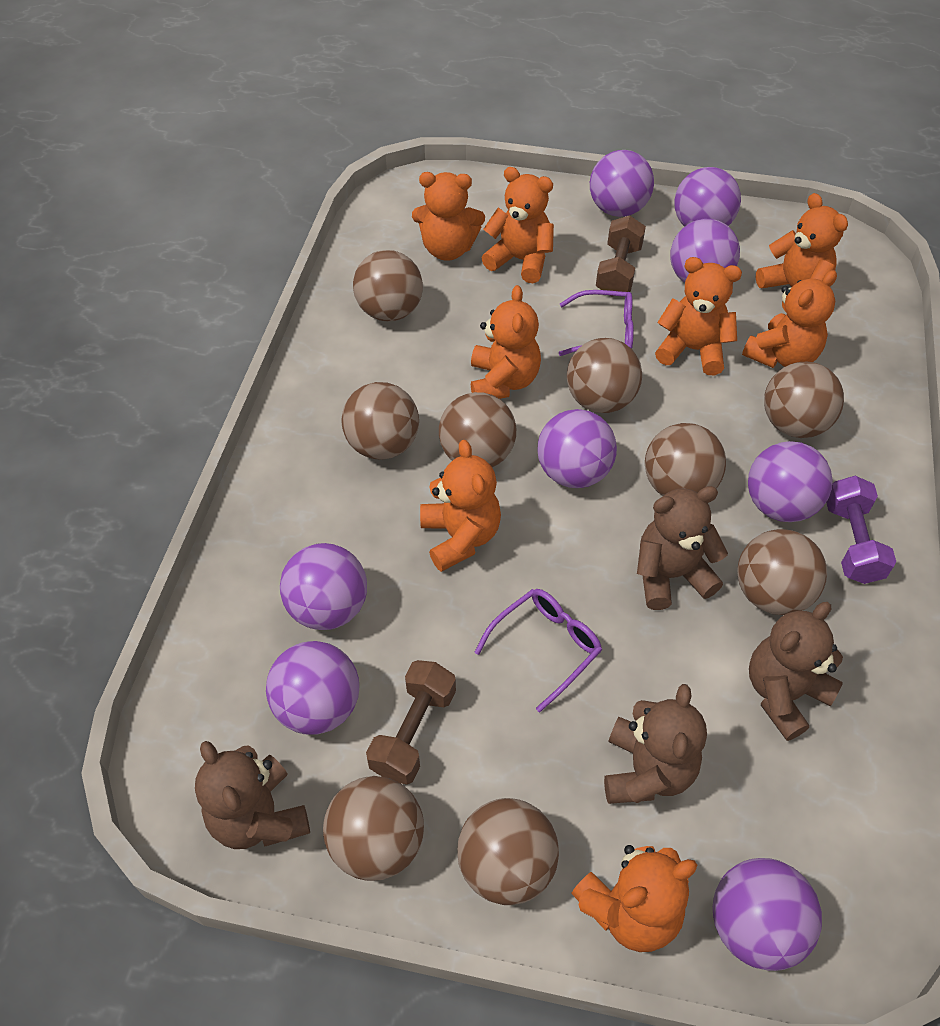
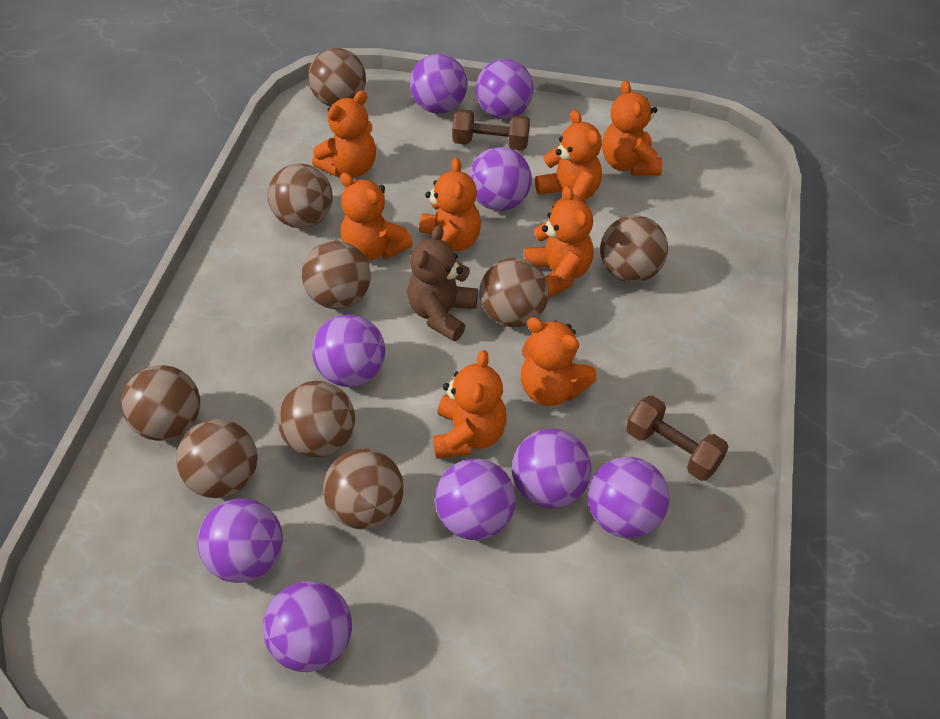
brown teddy bear: 4 -> 1
purple ball: 8 -> 9
purple dumbbell: 1 -> 0
purple glasses: 2 -> 0

